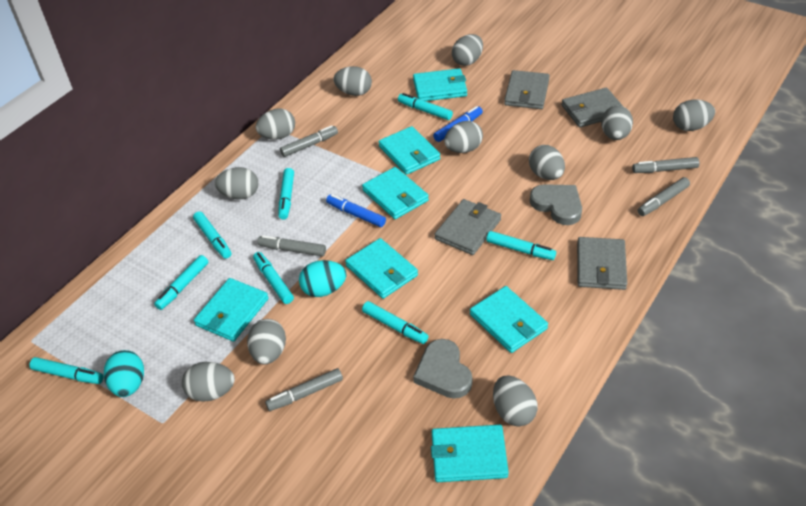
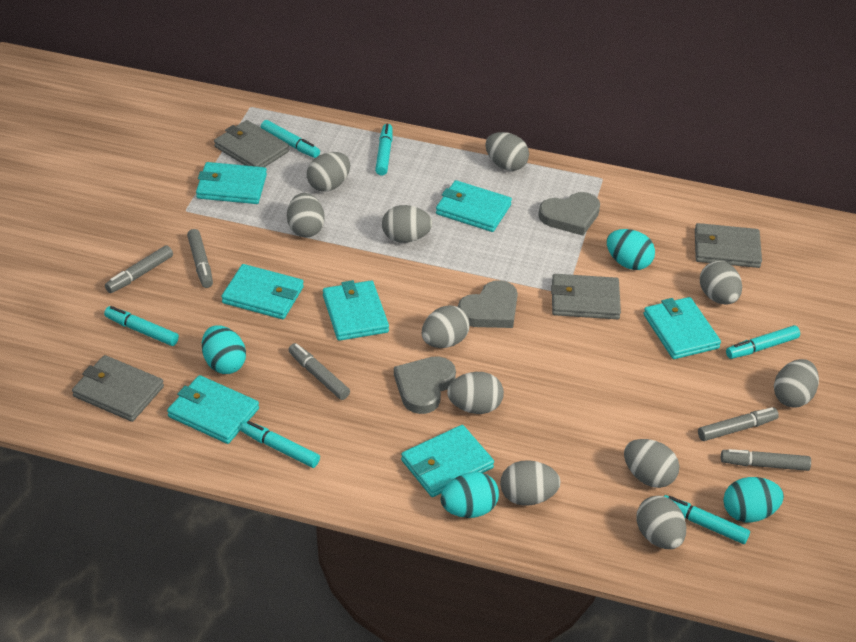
blue marker: 2 -> 0
grey heart: 2 -> 3
turquoise egg: 2 -> 4
turquoise marker: 8 -> 6

